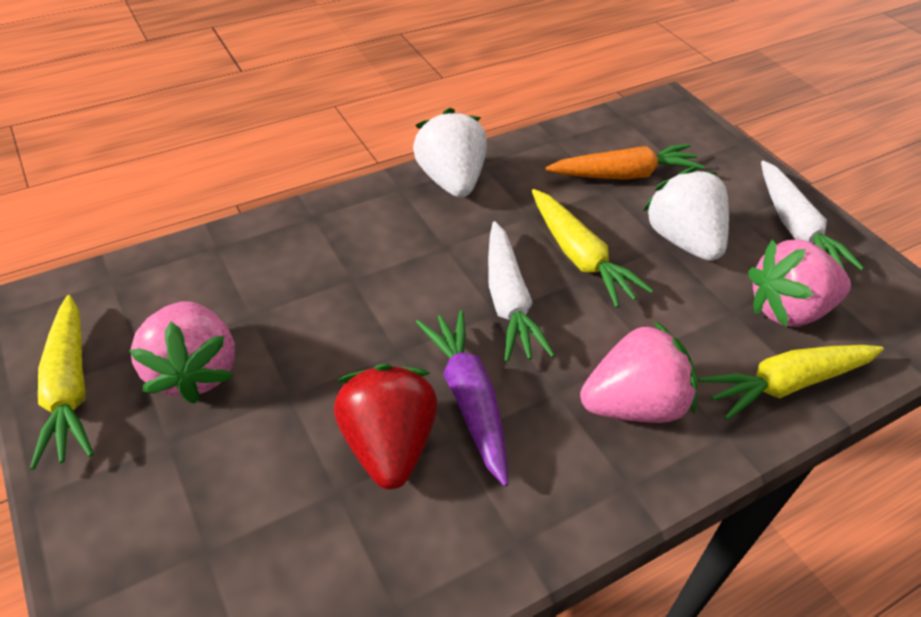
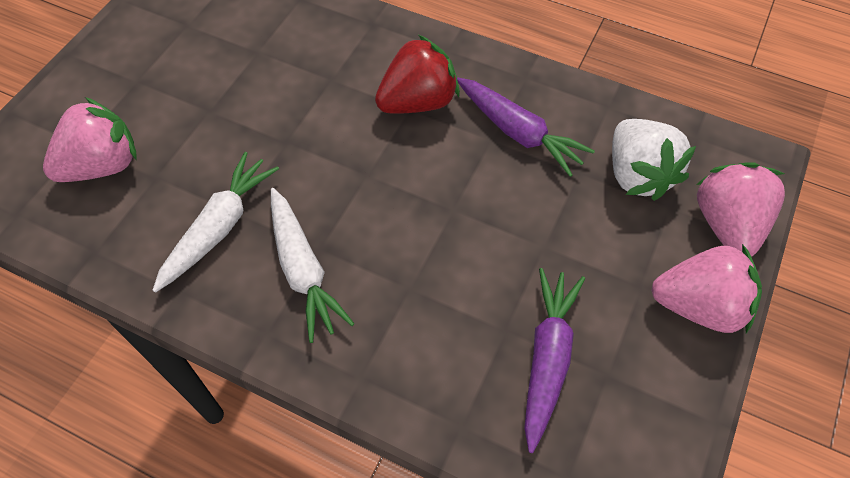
orange carrot: 1 -> 0
purple carrot: 1 -> 2
white strawberry: 2 -> 1
yellow carrot: 3 -> 0

